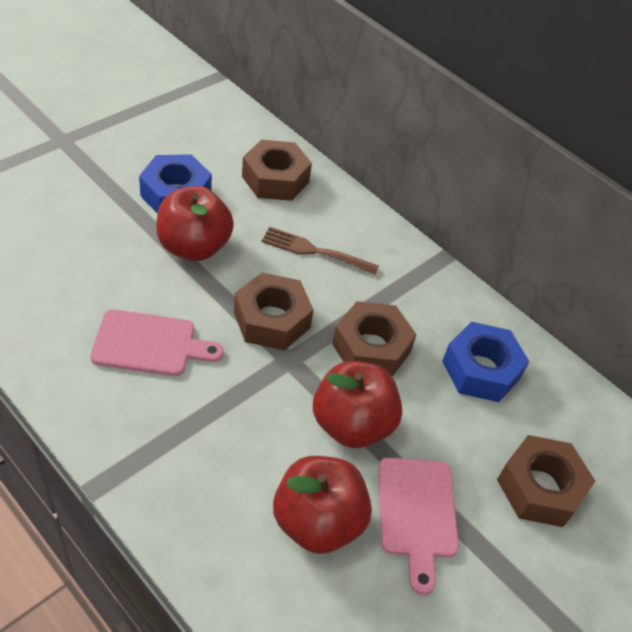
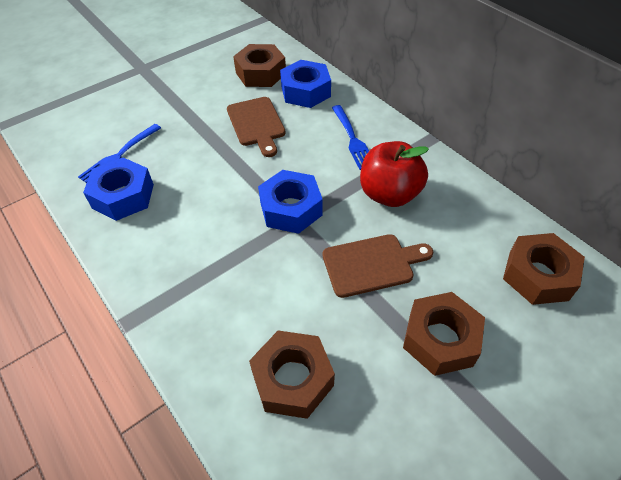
blue fork: 0 -> 2
blue nut: 2 -> 3
brown cutting board: 0 -> 2
brown fork: 1 -> 0
pink cutting board: 2 -> 0
red apple: 3 -> 1

